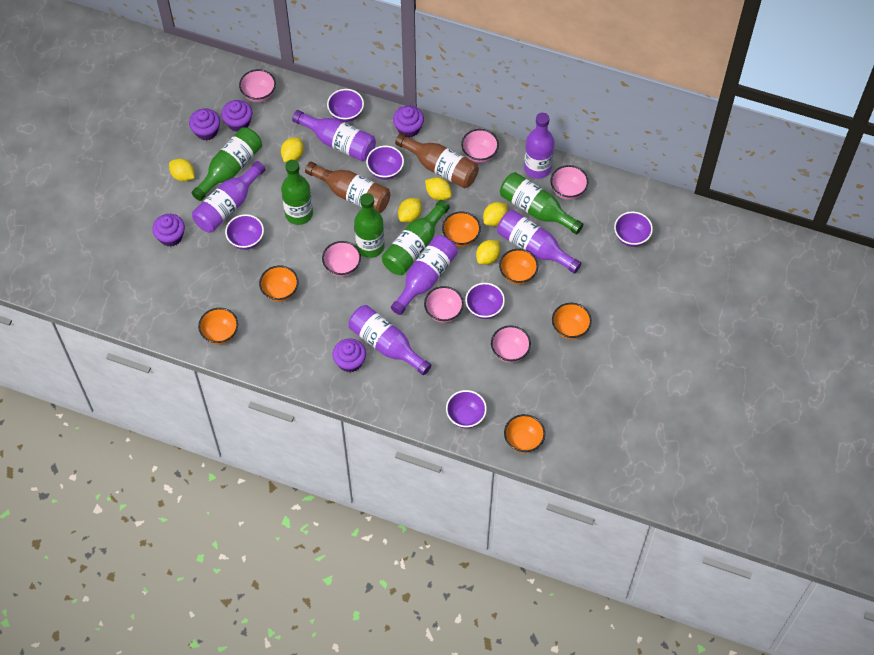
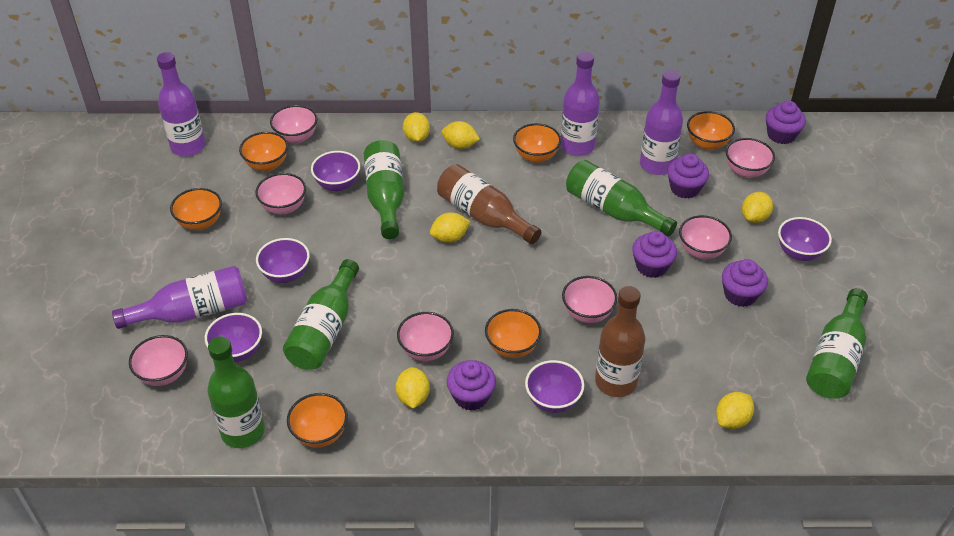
pink bowl: 6 -> 7
purple bottle: 6 -> 4
purple bowl: 6 -> 5

